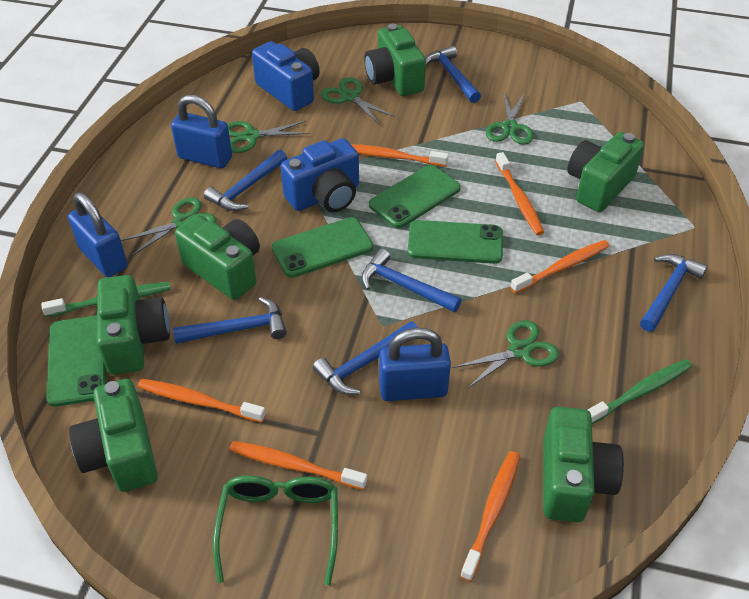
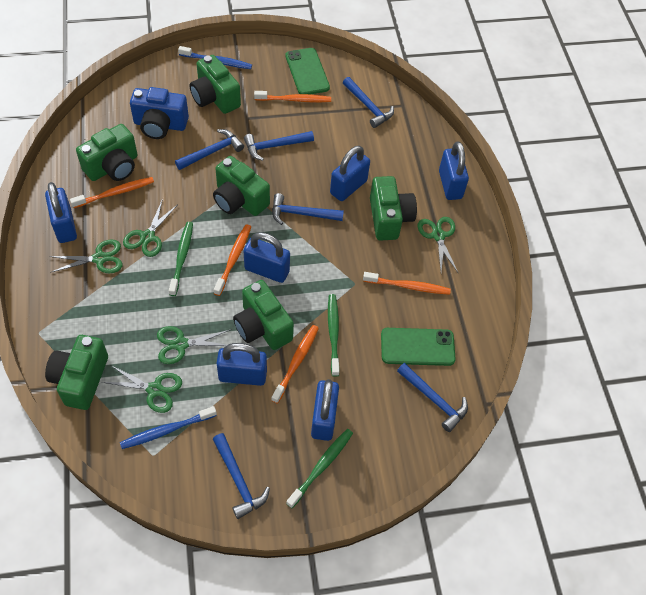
blue camera: 2 -> 1
blue padlock: 3 -> 6
blue toothbrush: 0 -> 2
green glasses: 1 -> 0
green phone: 4 -> 2
green toothbrush: 2 -> 3
orange toothbrush: 6 -> 5

